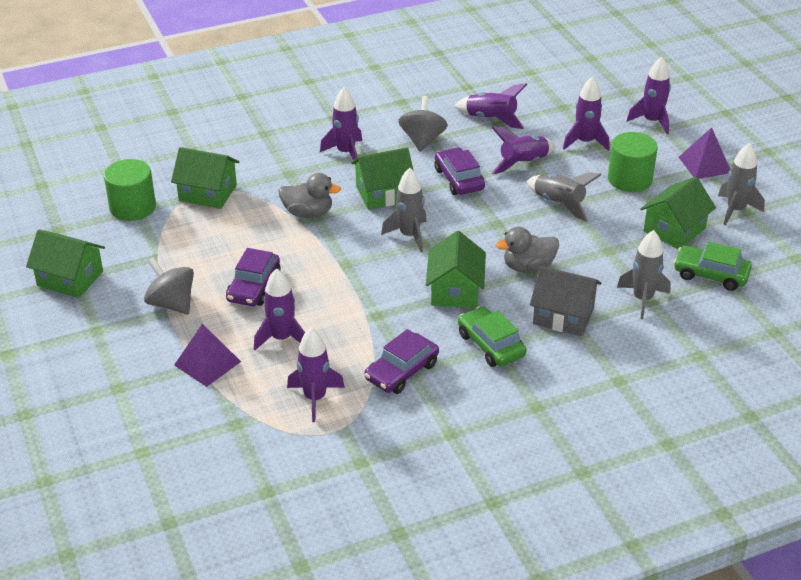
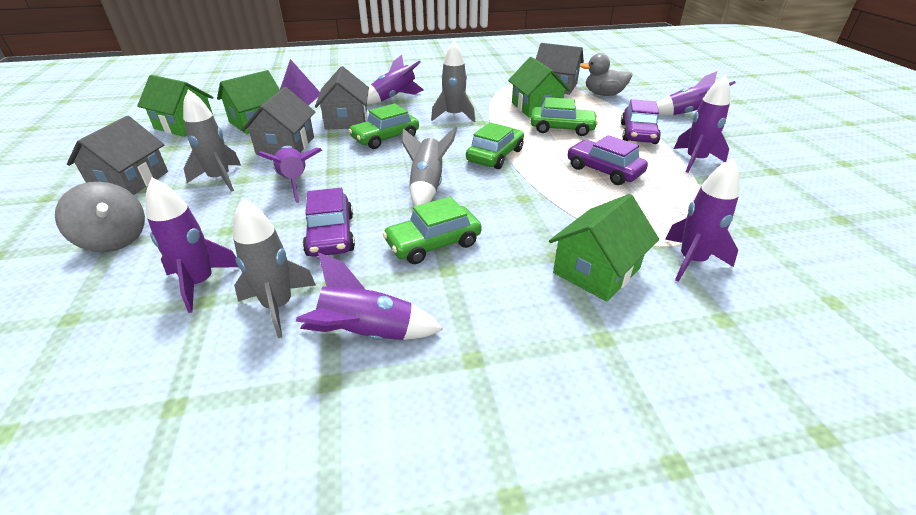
green car: 2 -> 4
green cylinder: 2 -> 0
green house: 5 -> 4
grey duck: 2 -> 1
grey house: 1 -> 4
grey spinning top: 2 -> 1
purple pyramid: 2 -> 1

